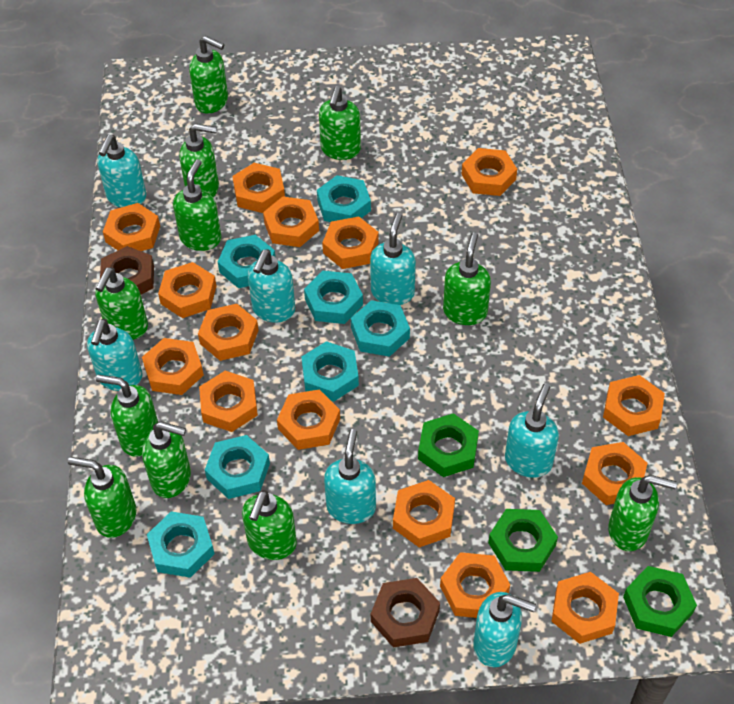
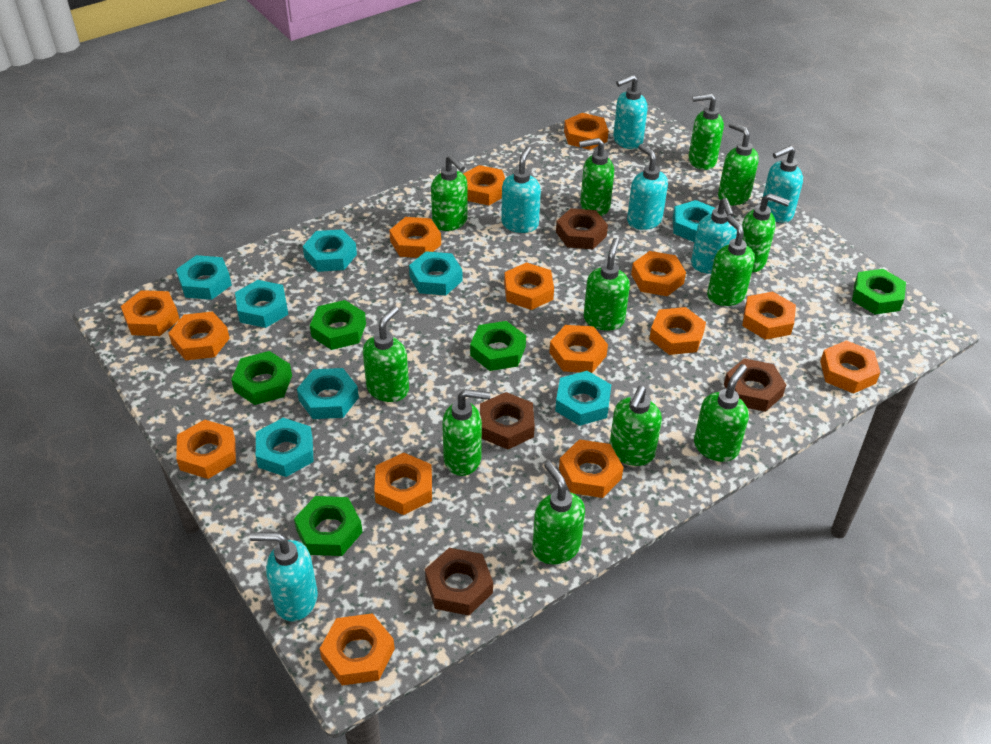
brown nut: 2 -> 4
green nut: 3 -> 5
green soap dispenser: 11 -> 12
turquoise nut: 7 -> 8
turquoise soap dispenser: 7 -> 6

